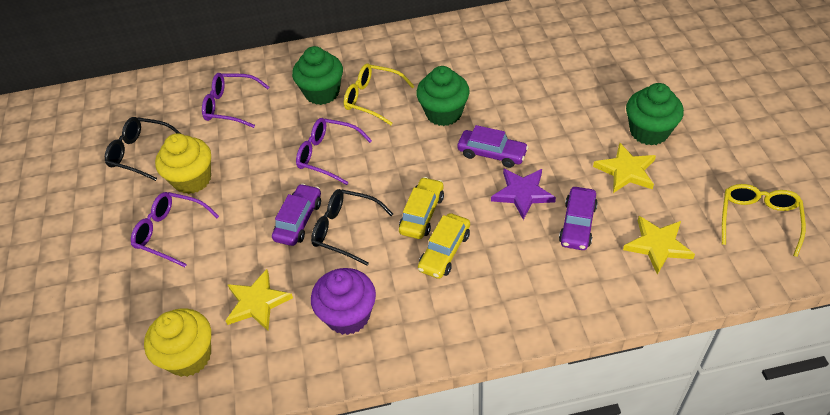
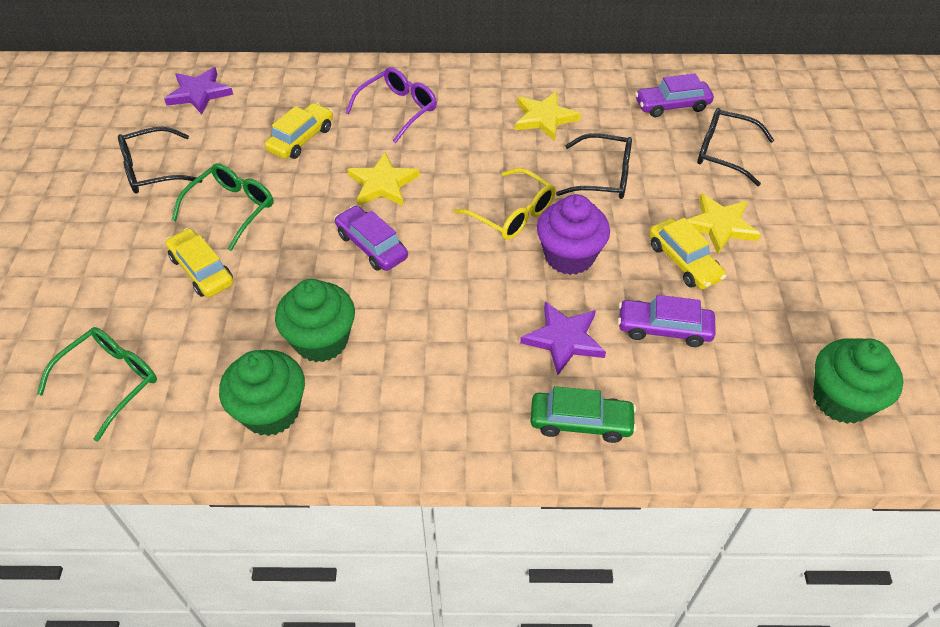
black glasses: 2 -> 3
green car: 0 -> 1
green glasses: 0 -> 2
purple glasses: 3 -> 1
purple star: 1 -> 2
yellow car: 2 -> 3
yellow cupcake: 2 -> 0
yellow glasses: 2 -> 1

